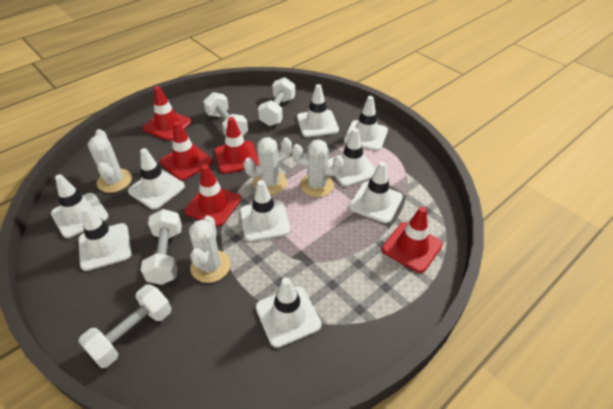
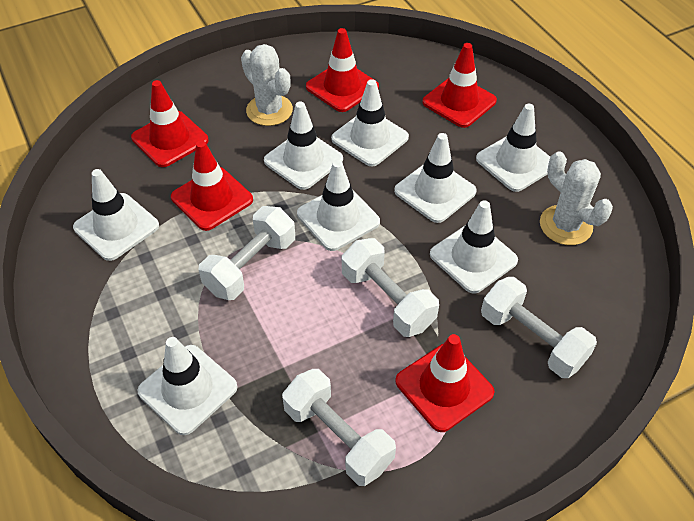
white cactus: 4 -> 2
white traffic cone: 9 -> 8

